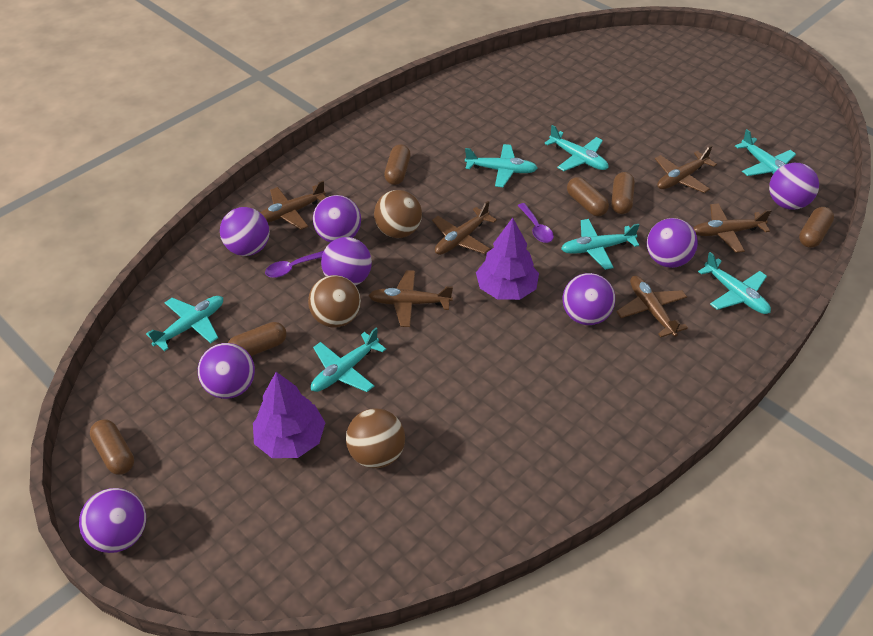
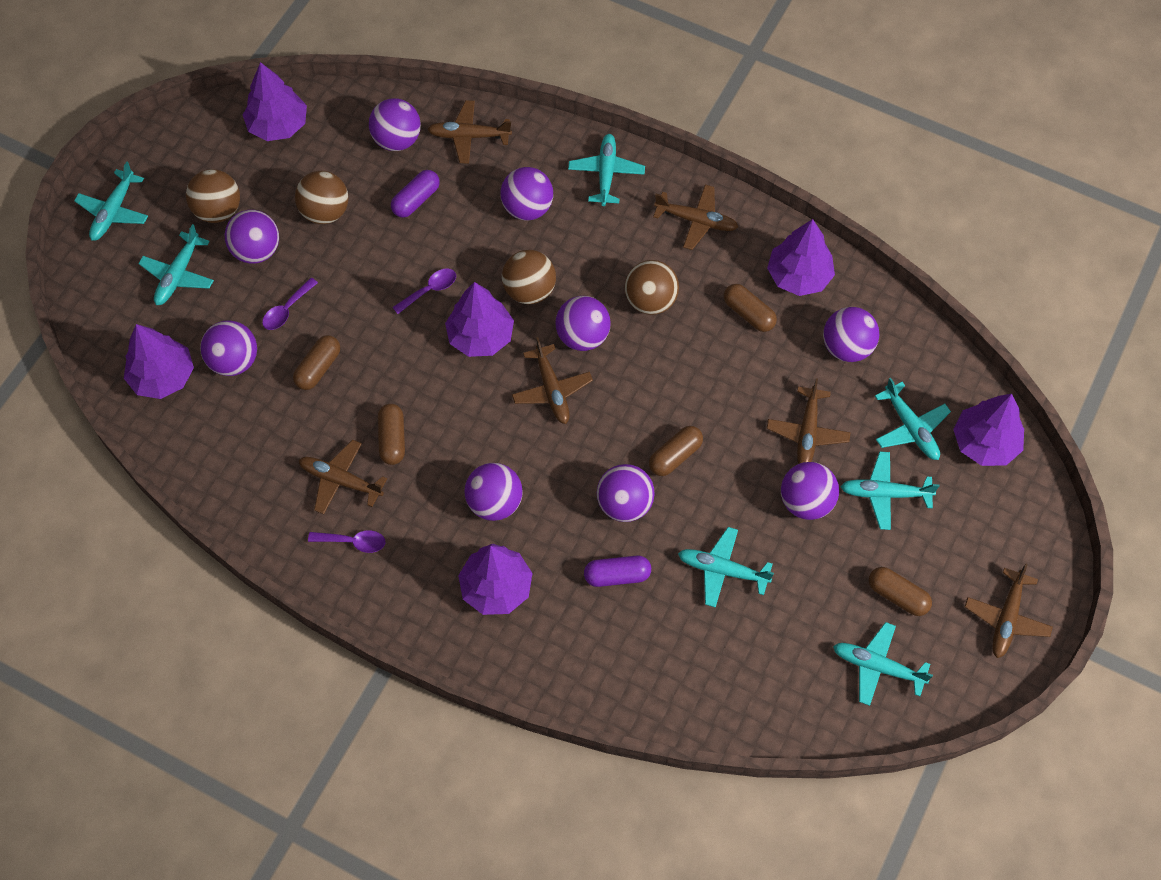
brown ball: 3 -> 4
brown capsule: 6 -> 5
purple ball: 8 -> 9
purple capsule: 0 -> 2
purple spoon: 2 -> 3
purple tree: 2 -> 6

